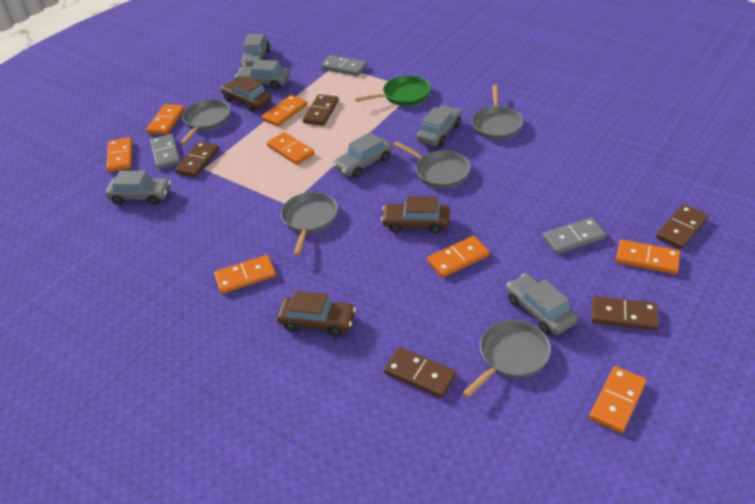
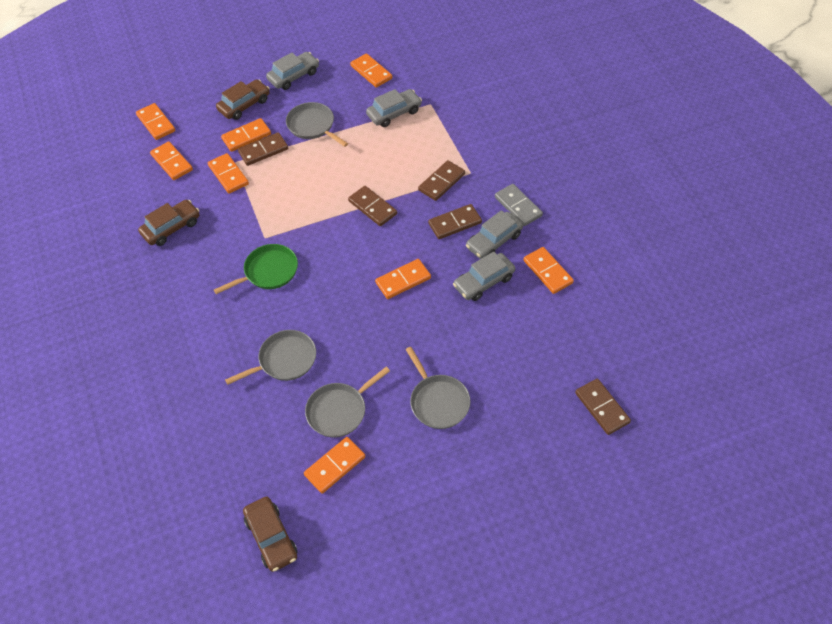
grey car: 6 -> 4
grey domino: 3 -> 1
grey pan: 5 -> 4

